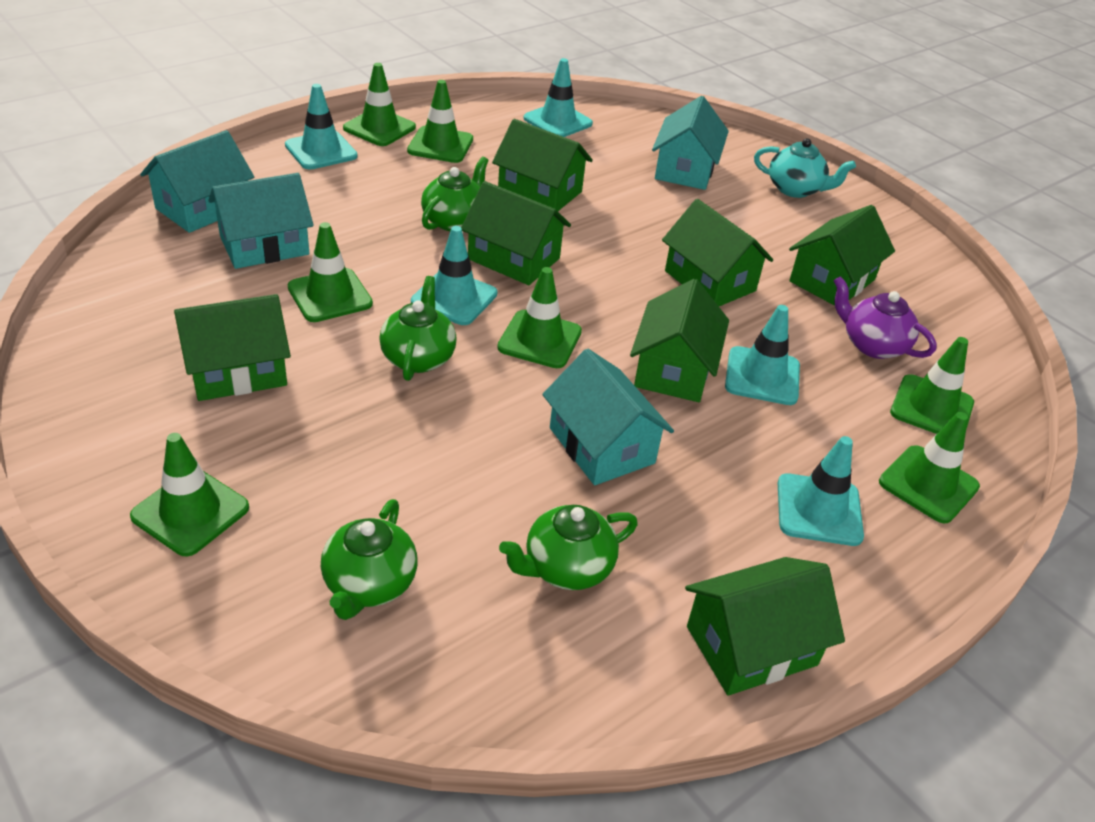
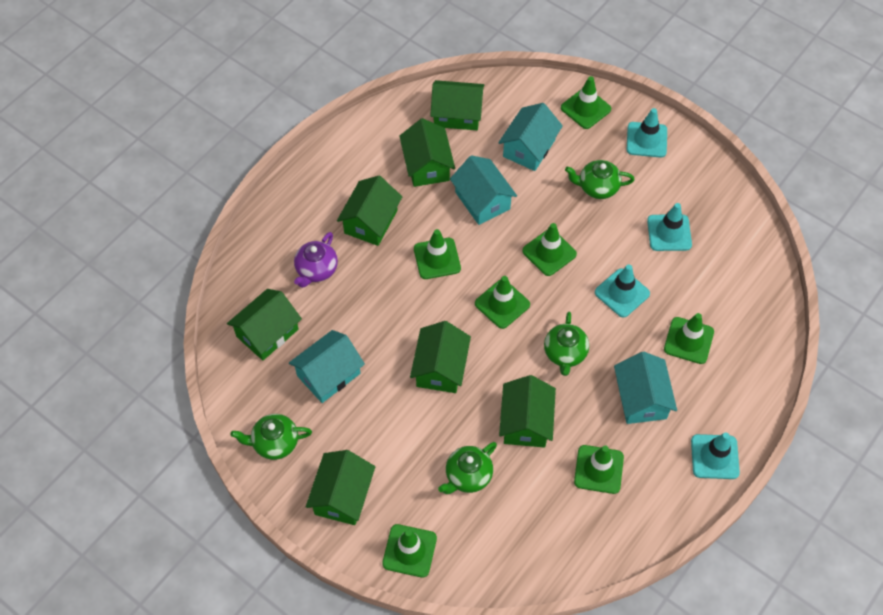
turquoise teapot: 1 -> 0
turquoise traffic cone: 5 -> 4

